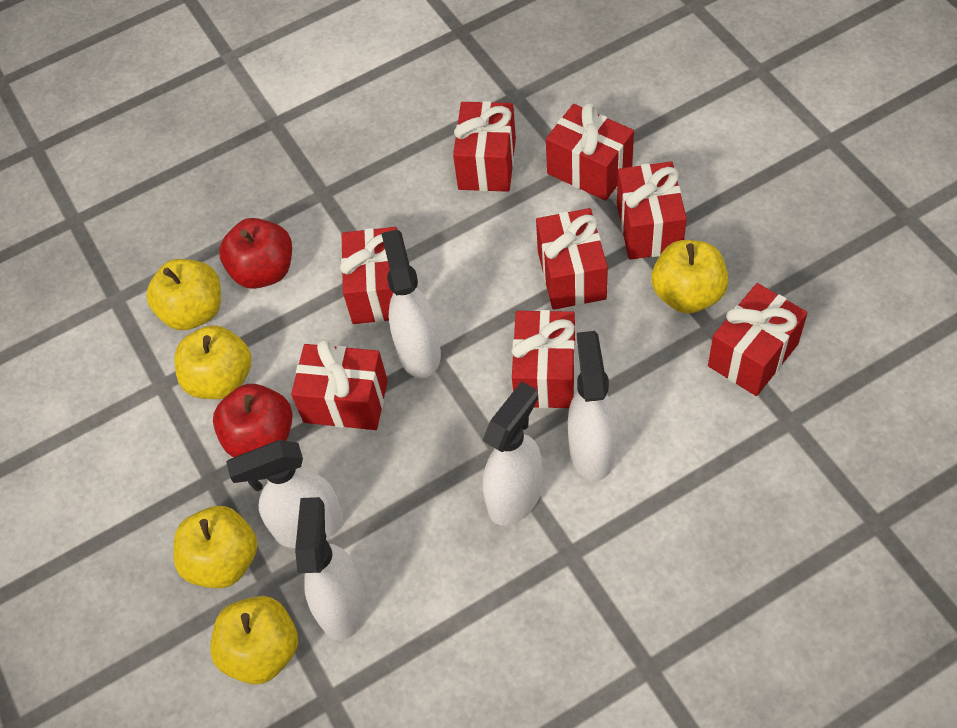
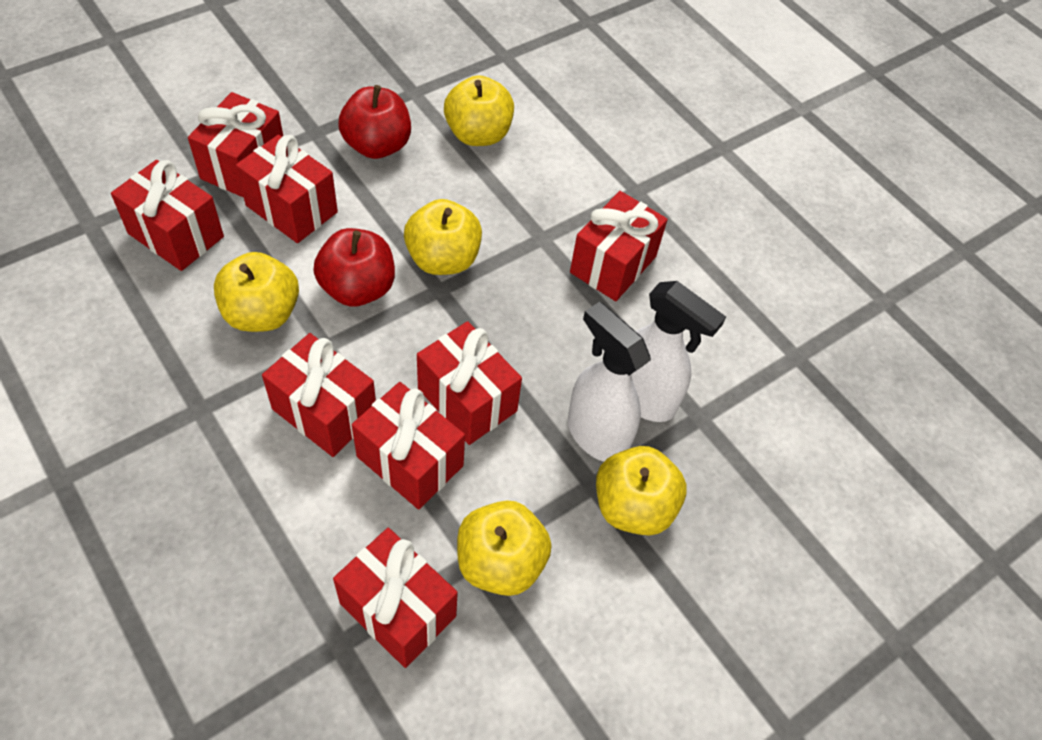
white spray bottle: 5 -> 2

